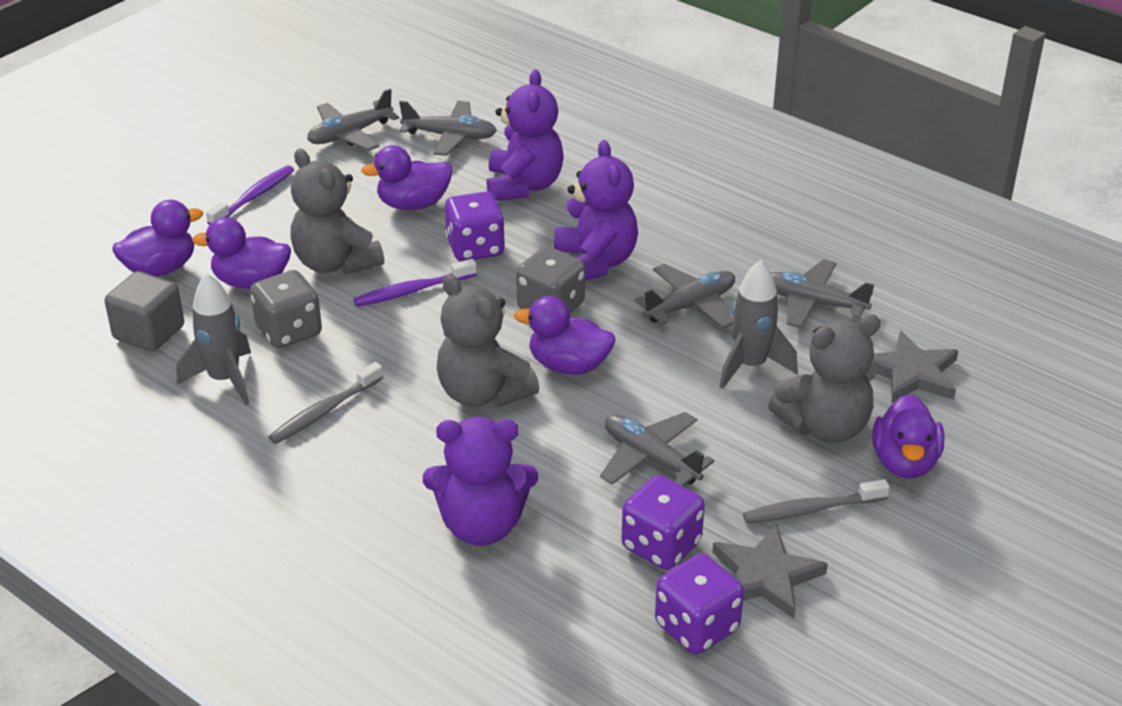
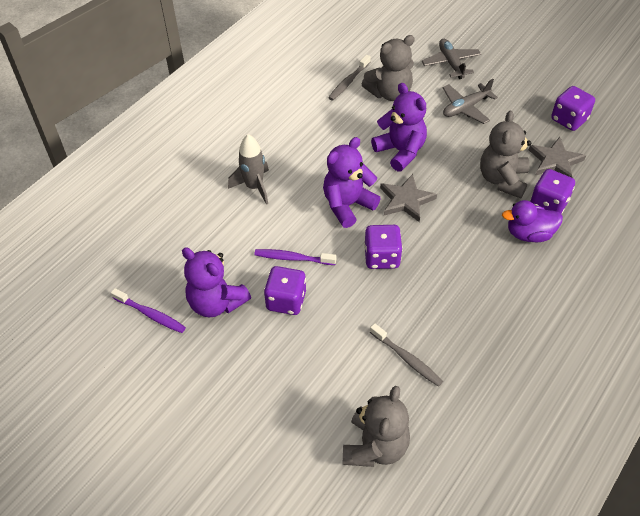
grey cube: 1 -> 0
grey dice: 2 -> 0
grey plane: 5 -> 2
grey rocket: 2 -> 1
purple dice: 3 -> 4
purple duck: 5 -> 1

